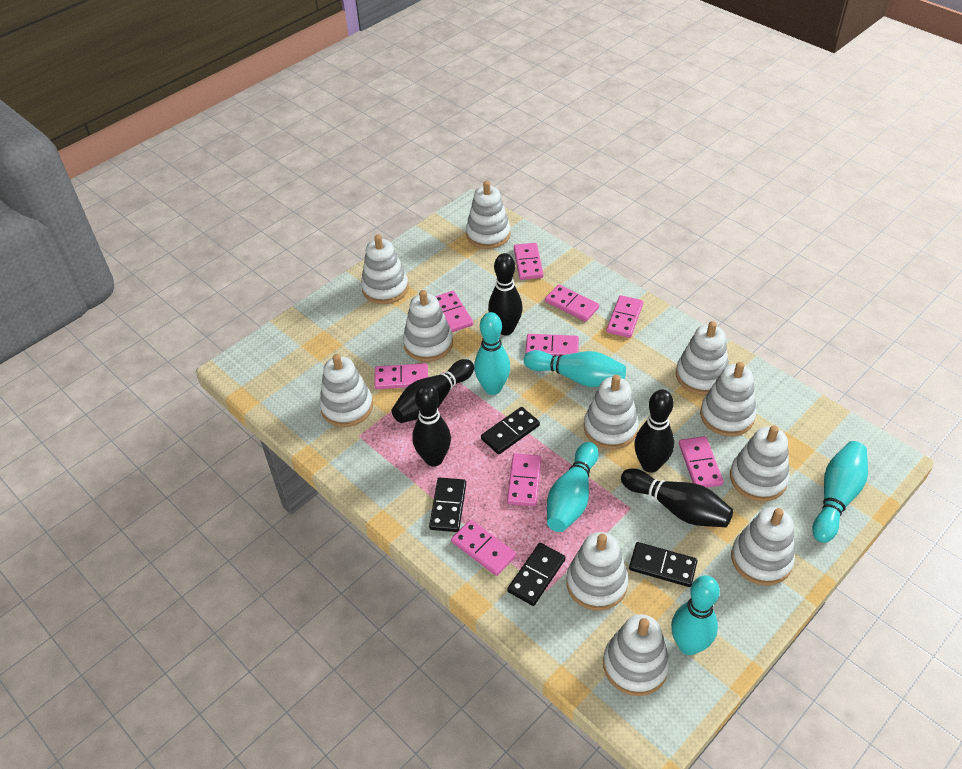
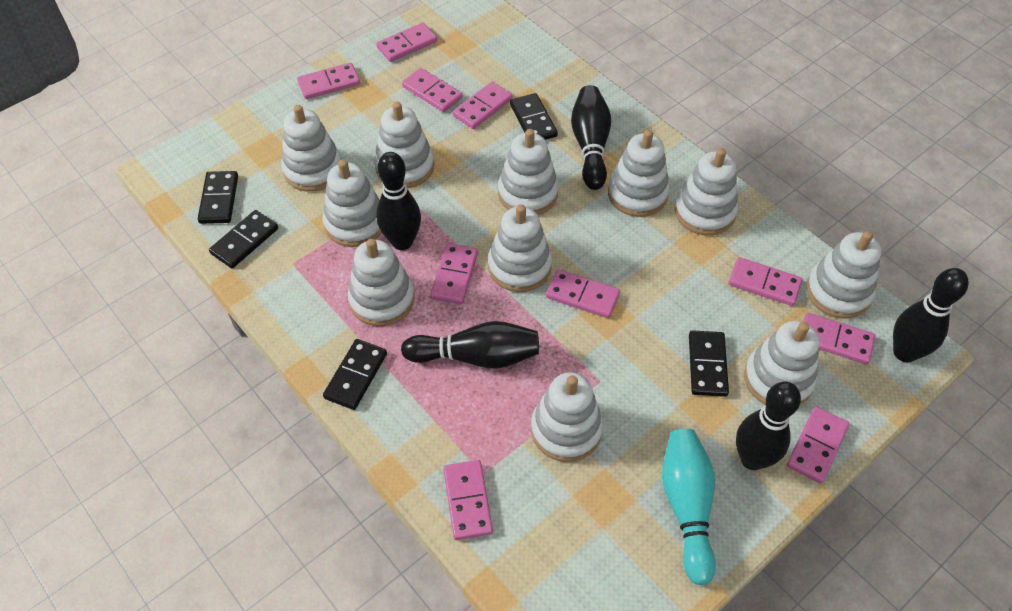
black domino: 4 -> 5
pink domino: 9 -> 10
turquoise bowling pin: 5 -> 1

